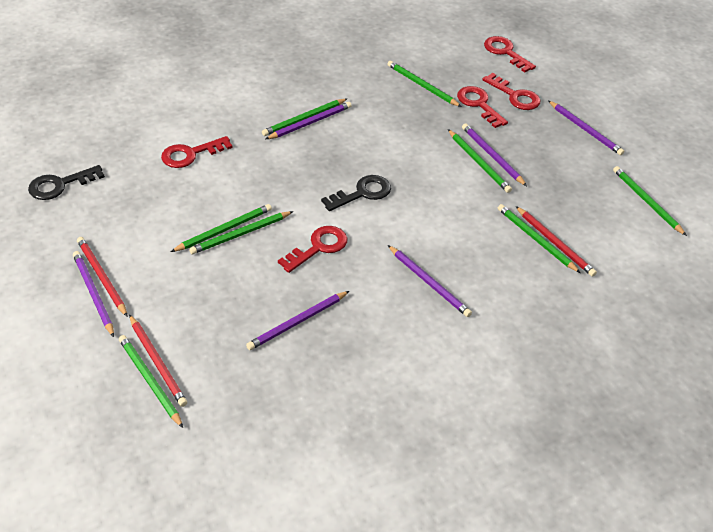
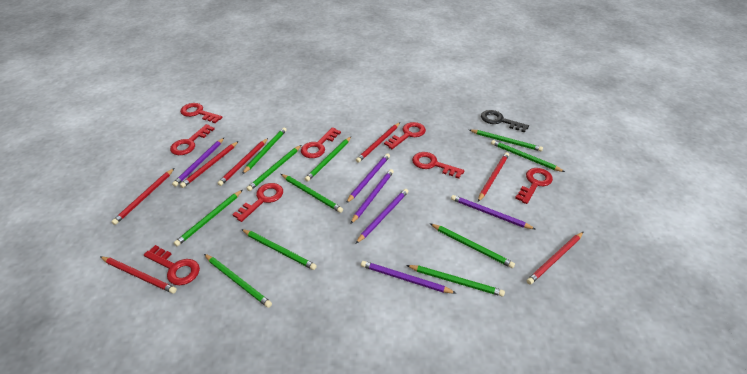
black key: 2 -> 1
green pencil: 8 -> 11
red key: 5 -> 8
red pencil: 3 -> 7

